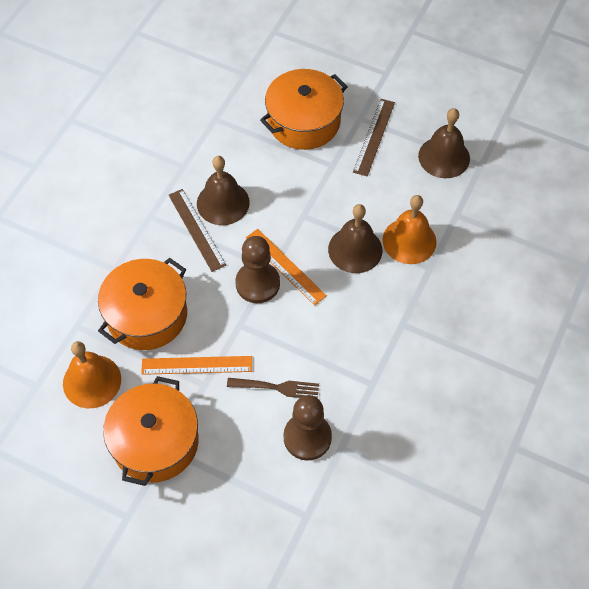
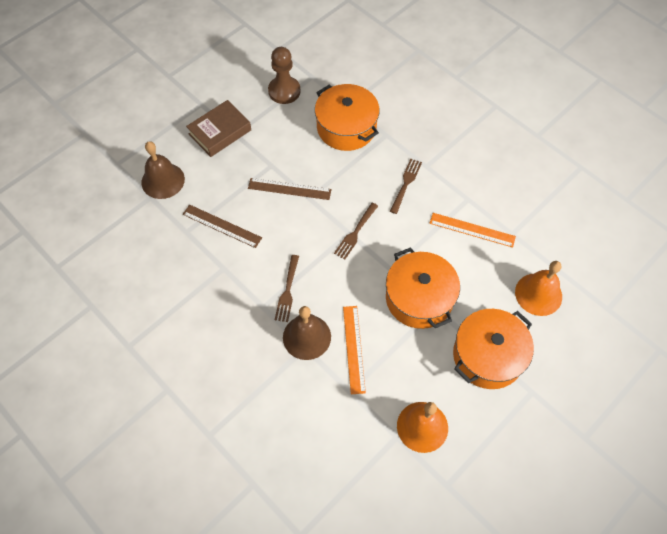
brown bell: 3 -> 2
brown book: 0 -> 1
brown fork: 1 -> 3
brown pawn: 2 -> 1

